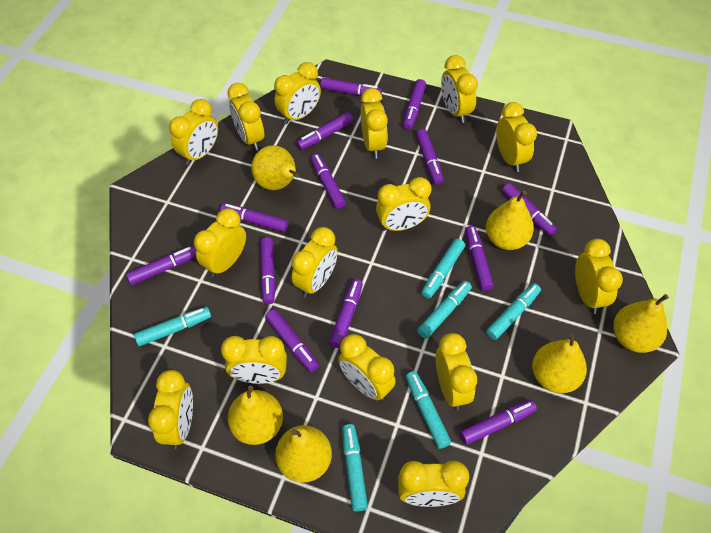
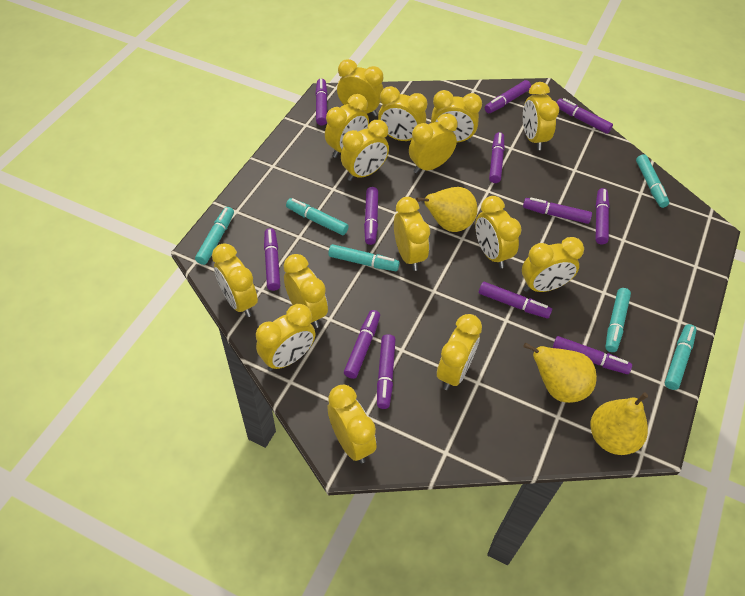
purple marker: 13 -> 12
yellow pear: 6 -> 3

